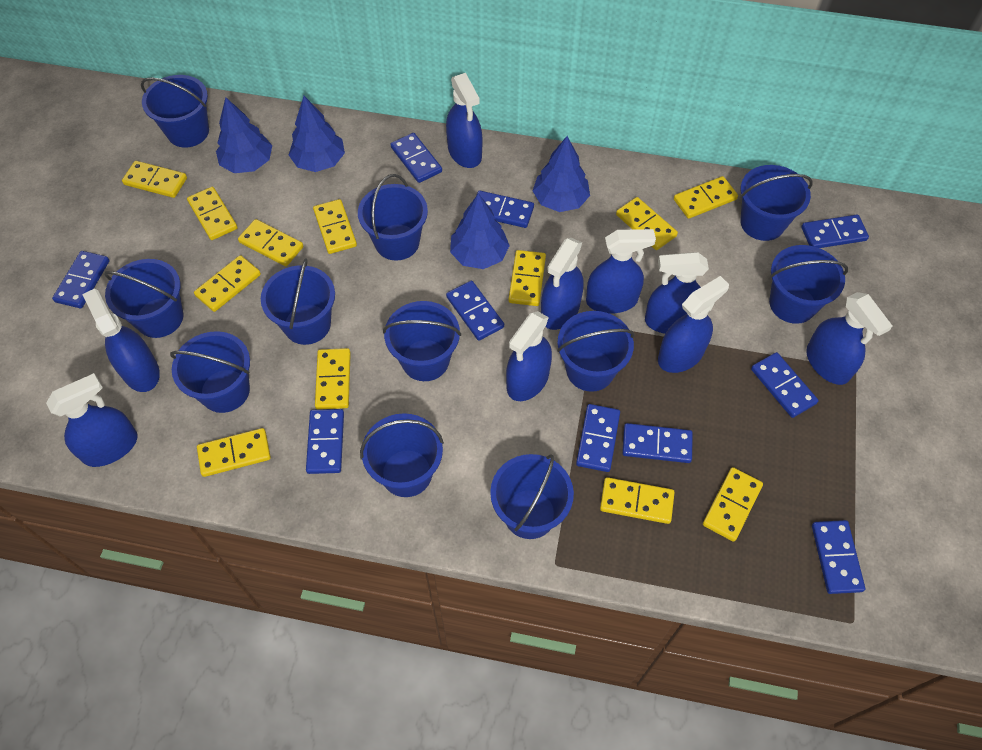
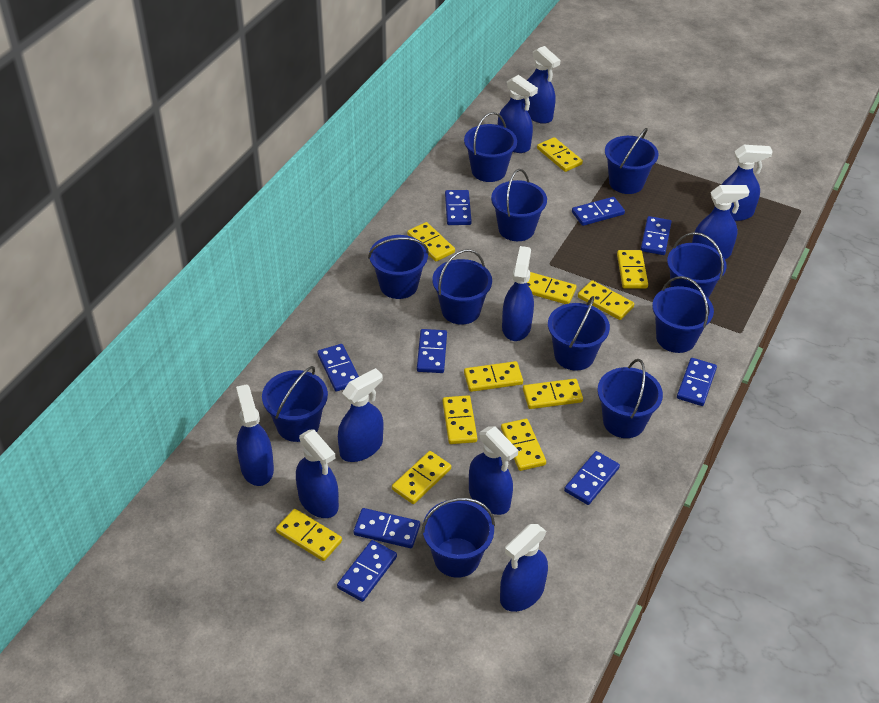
blue domino: 10 -> 9
blue spray bottle: 9 -> 10
blue tree: 4 -> 0
yellow domino: 12 -> 11

